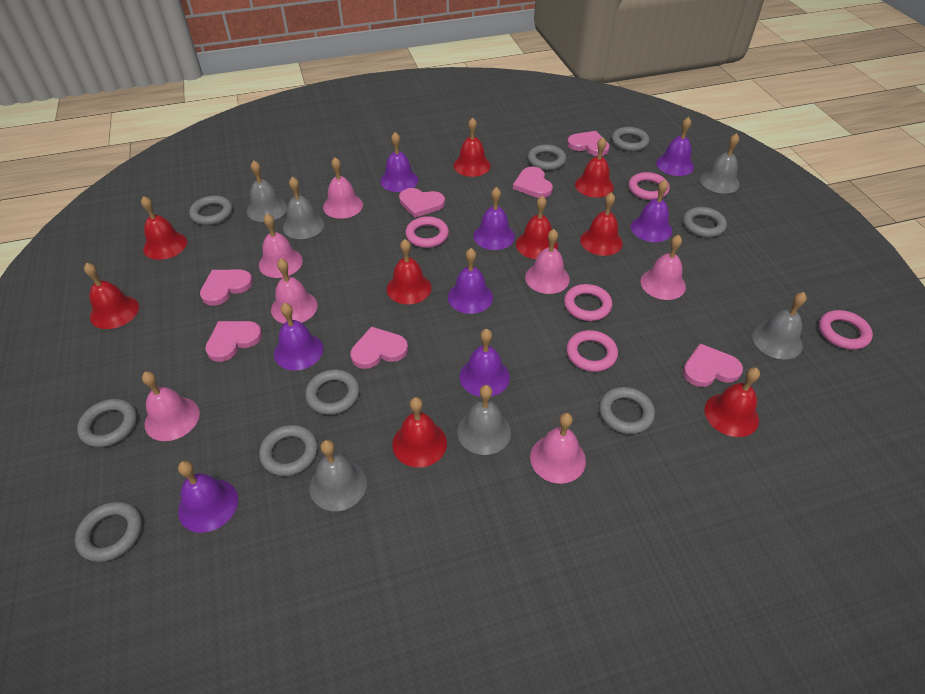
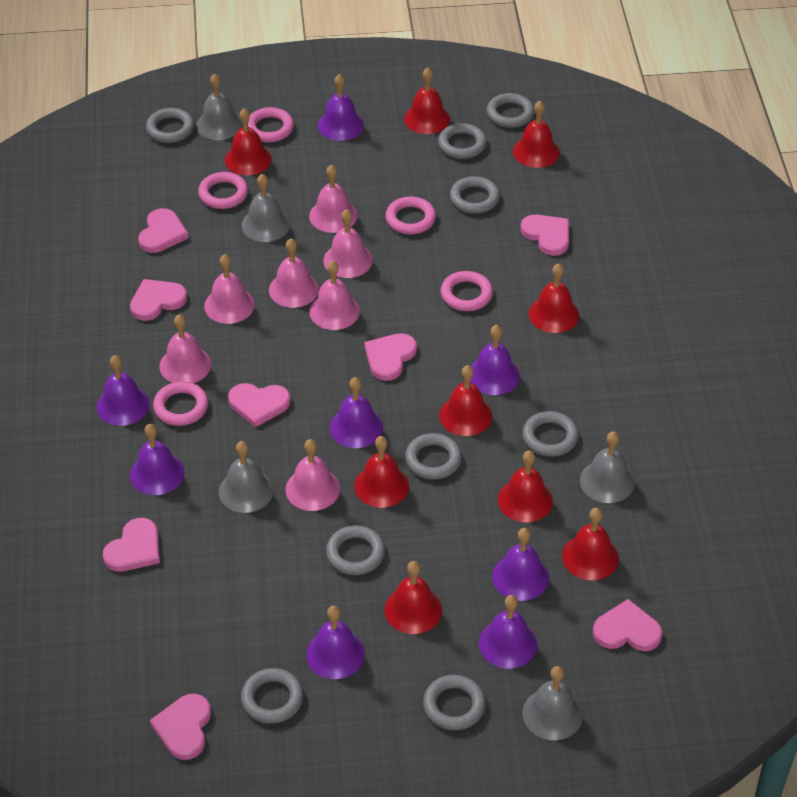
grey bell: 6 -> 5
pink heart: 7 -> 8

